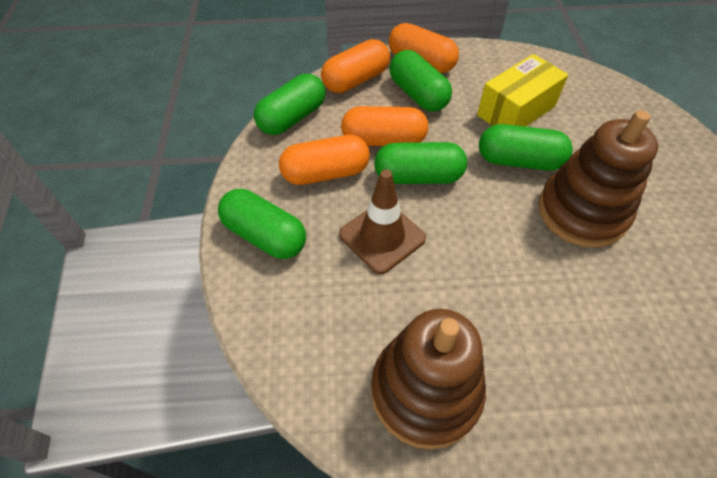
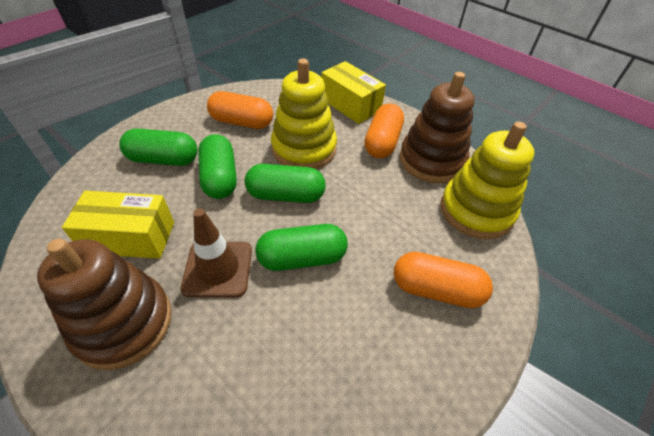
green capsule: 5 -> 4
orange capsule: 4 -> 3
yellow box: 1 -> 2
yellow stacking toy: 0 -> 2

